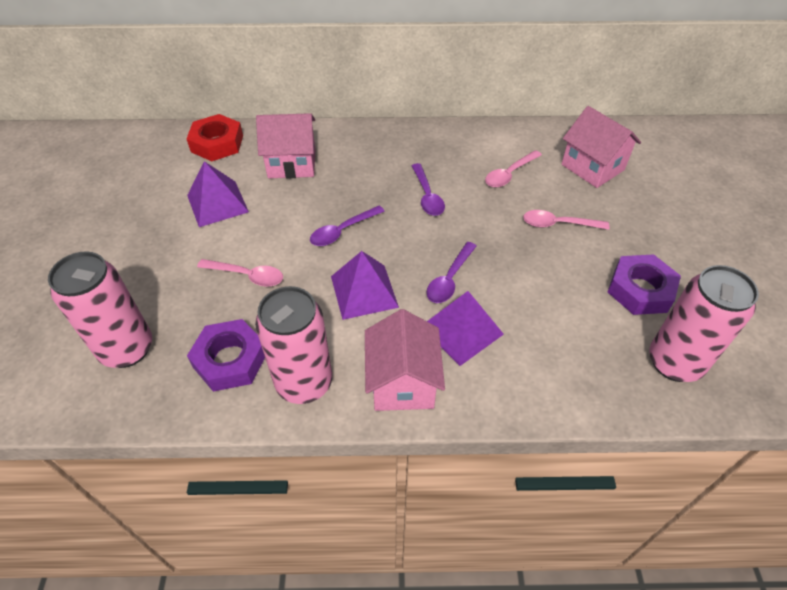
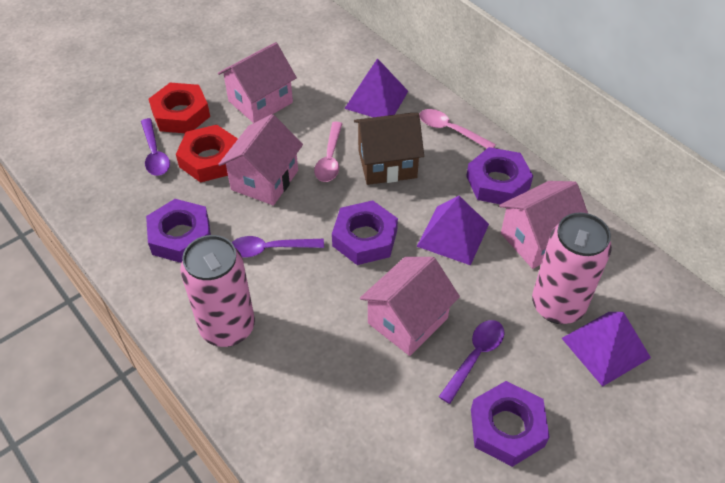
brown house: 0 -> 1
pink can: 3 -> 2
pink house: 3 -> 4
pink spoon: 3 -> 2
purple nut: 2 -> 4
red nut: 1 -> 2

